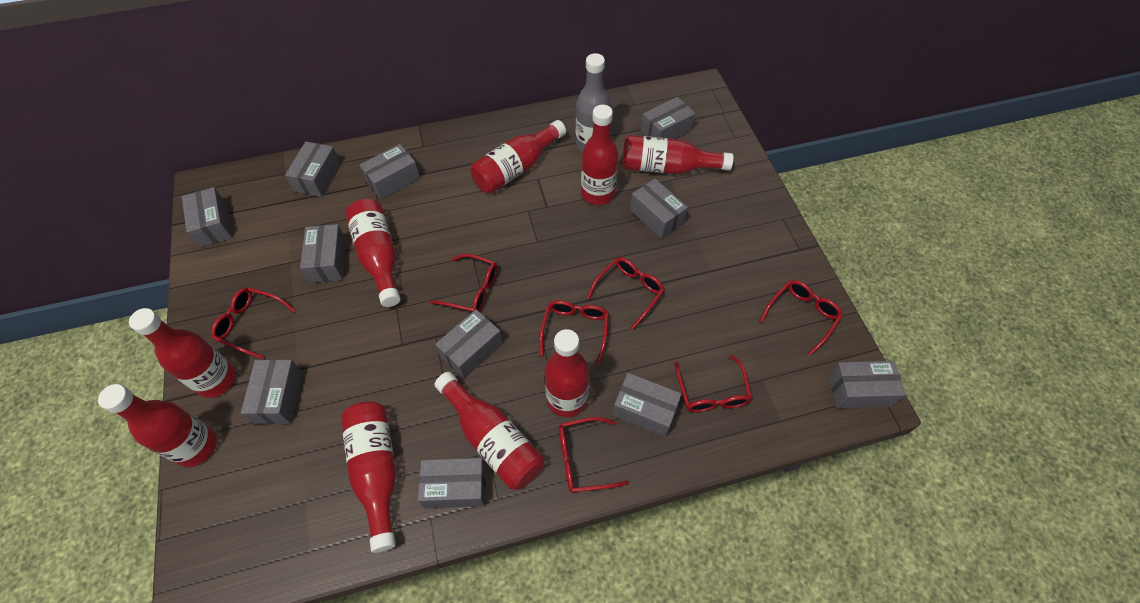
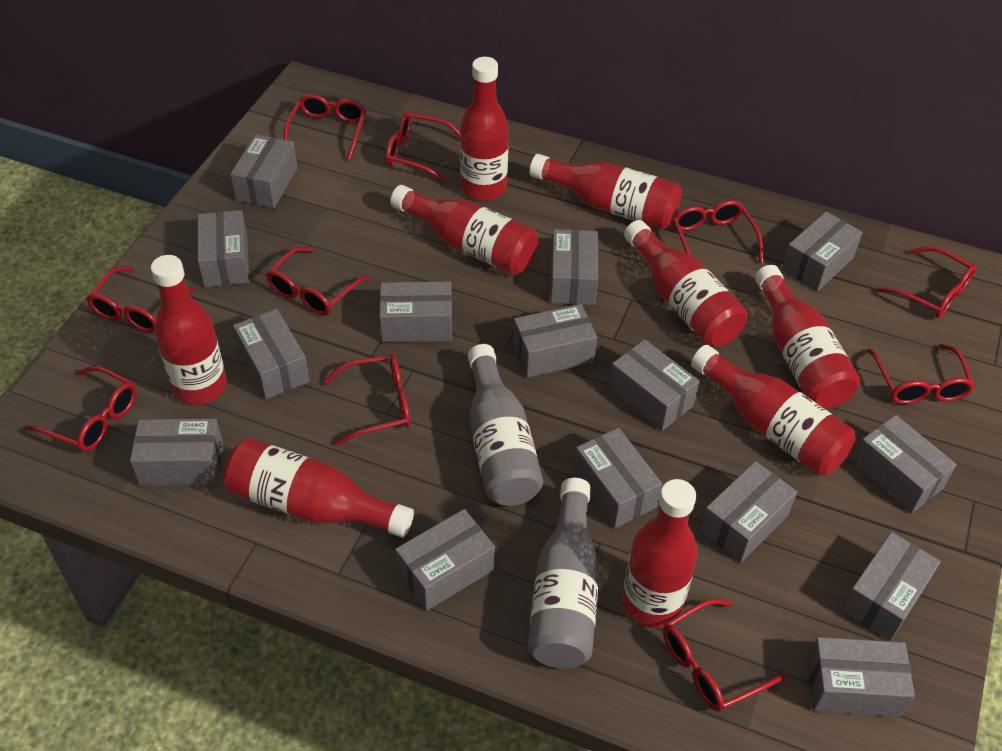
grey bottle: 1 -> 2
grey box: 11 -> 15
red glasses: 7 -> 10

